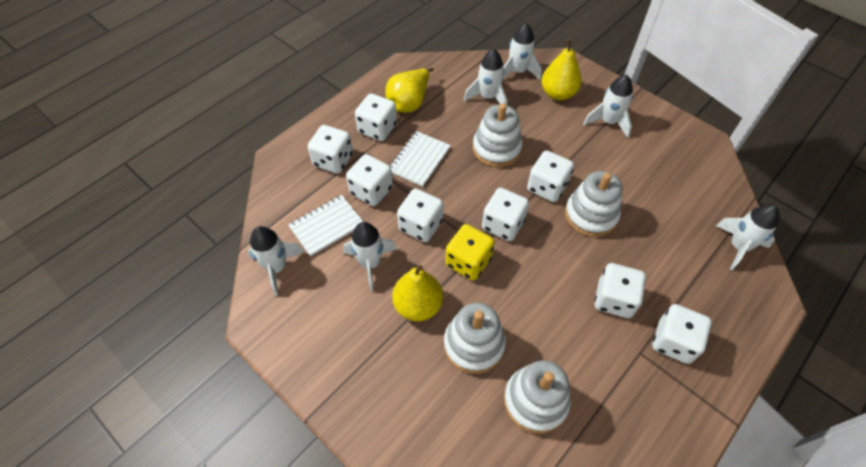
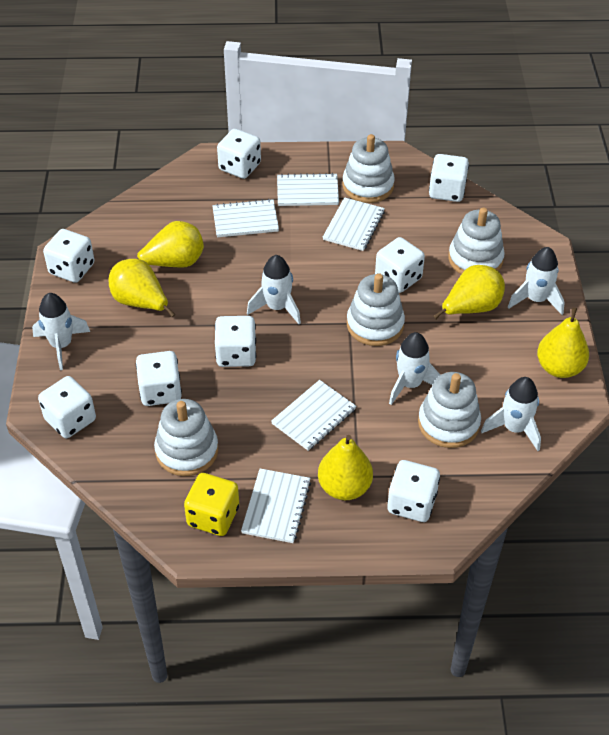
white notebook: 2 -> 5
white rocket: 6 -> 5
white stacking toy: 4 -> 5
yellow pear: 3 -> 5

